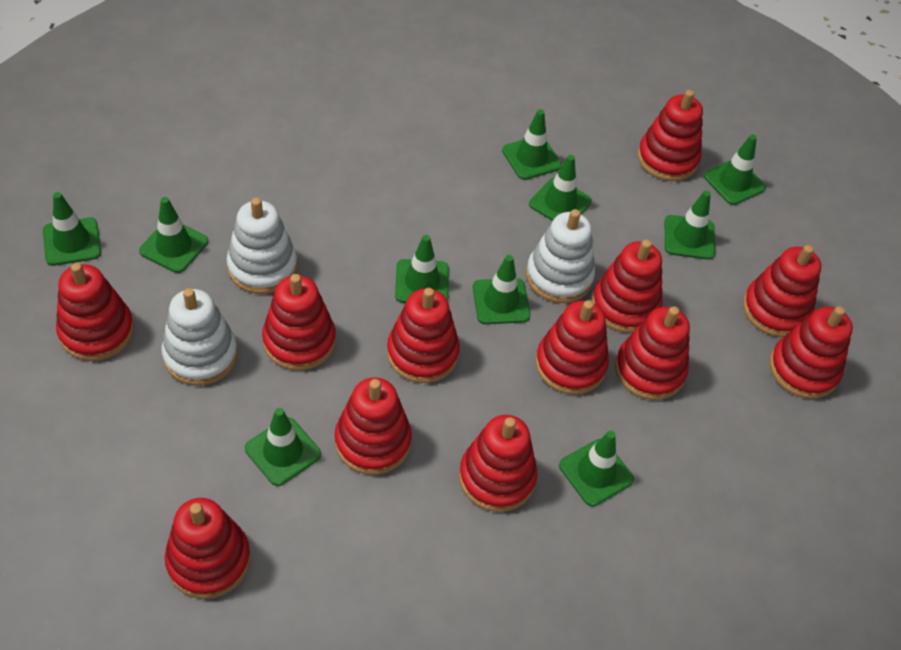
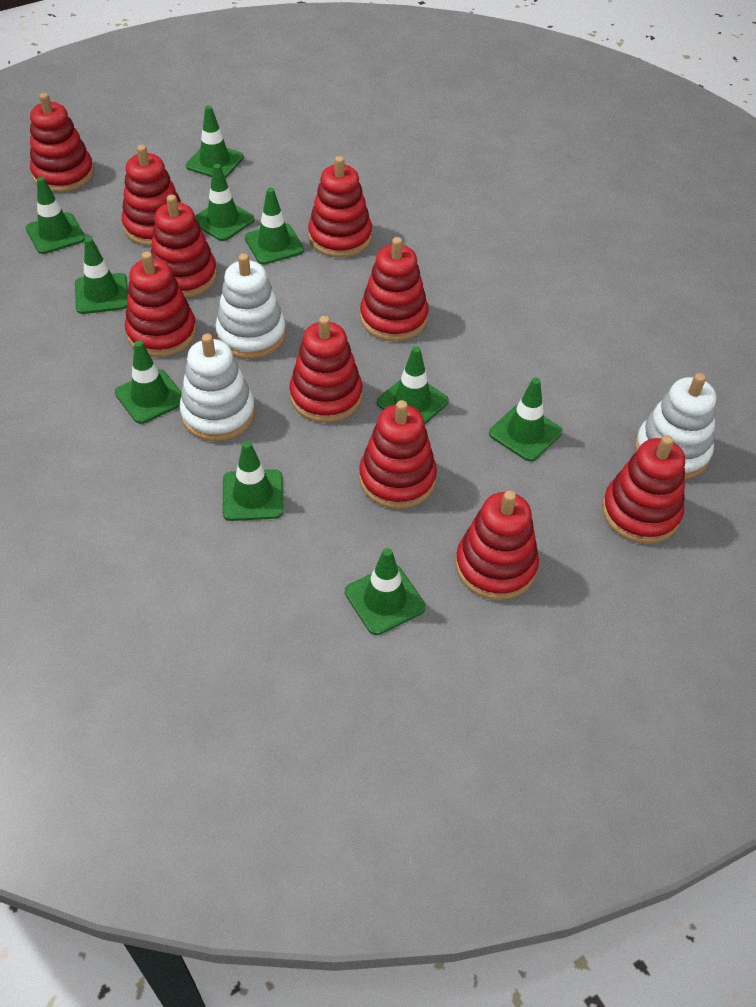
red stacking toy: 12 -> 10

